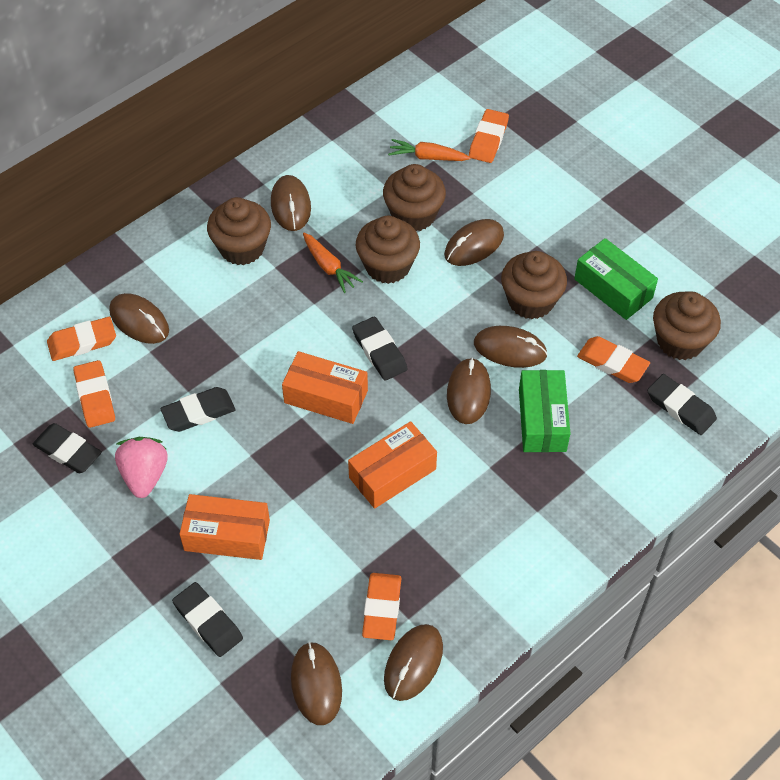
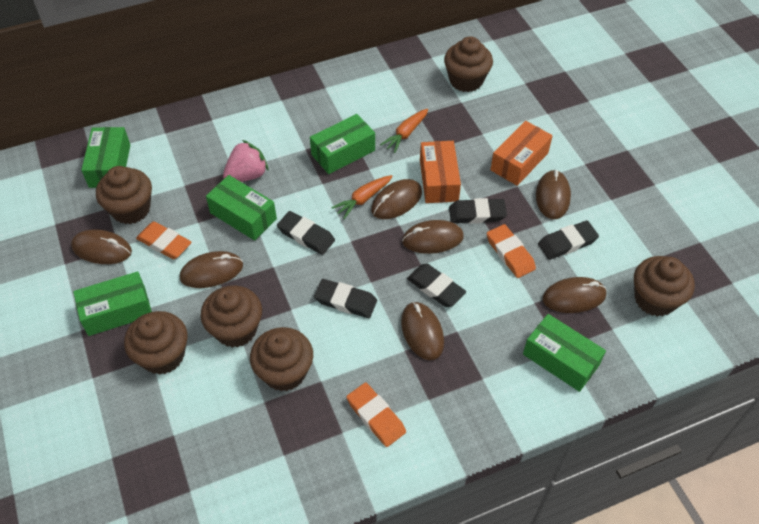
brown cupcake: 5 -> 6
green box: 2 -> 5
orange box: 3 -> 2
orange eraser: 5 -> 3

